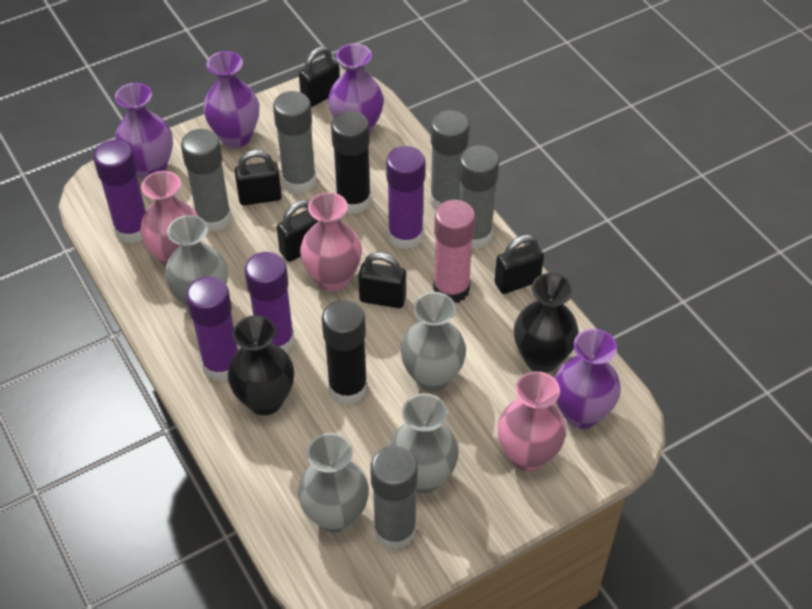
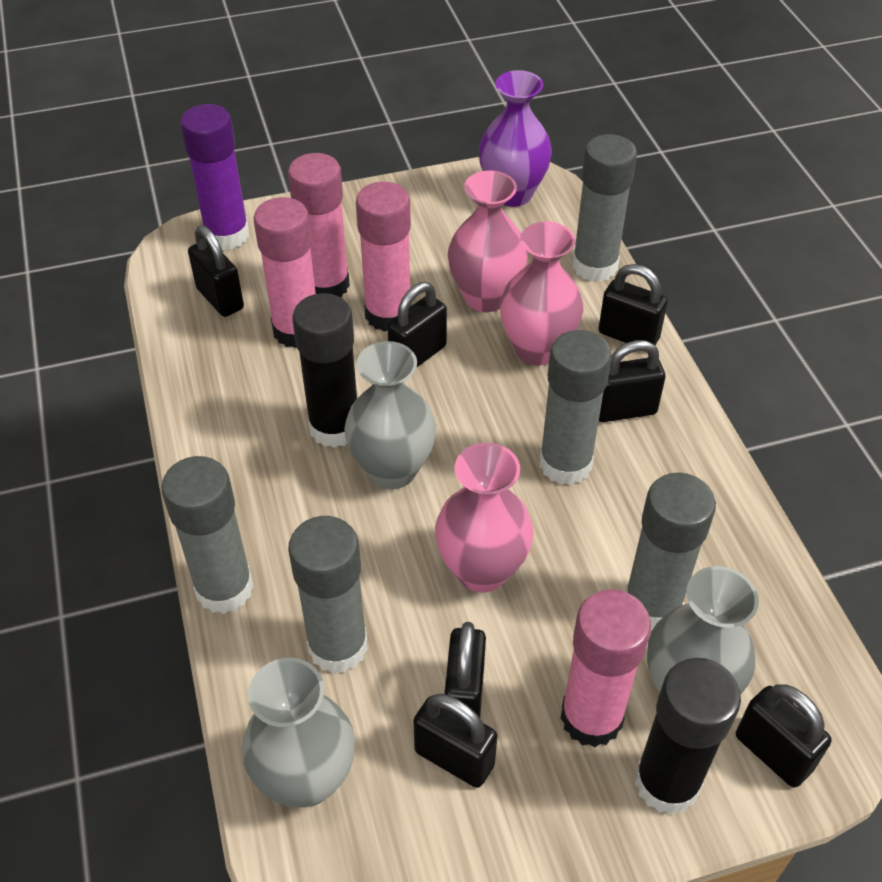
black padlock: 5 -> 7
black vase: 2 -> 0
grey vase: 4 -> 3
pink glue stick: 1 -> 4
purple glue stick: 4 -> 1
purple vase: 4 -> 1

